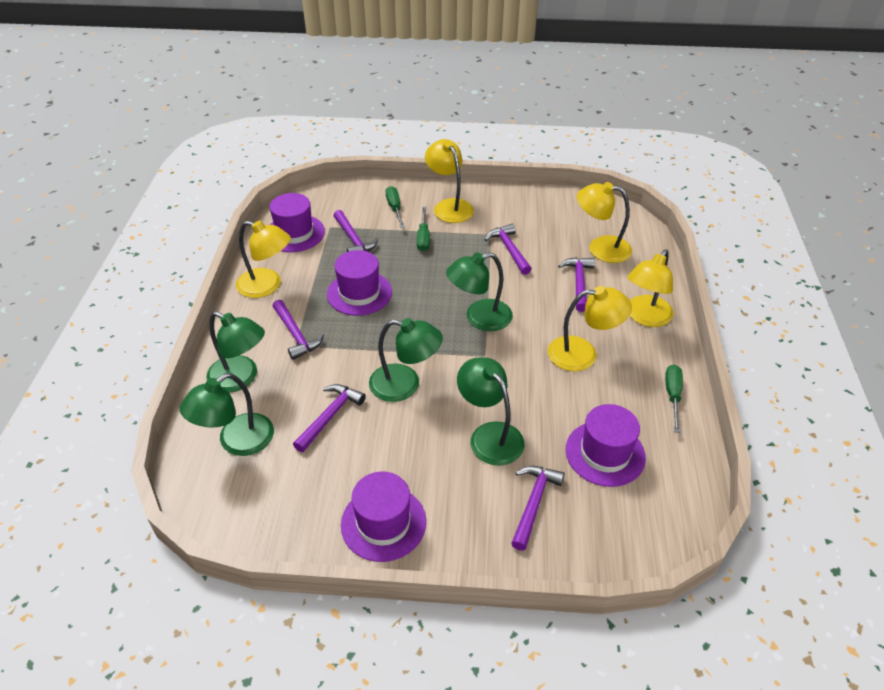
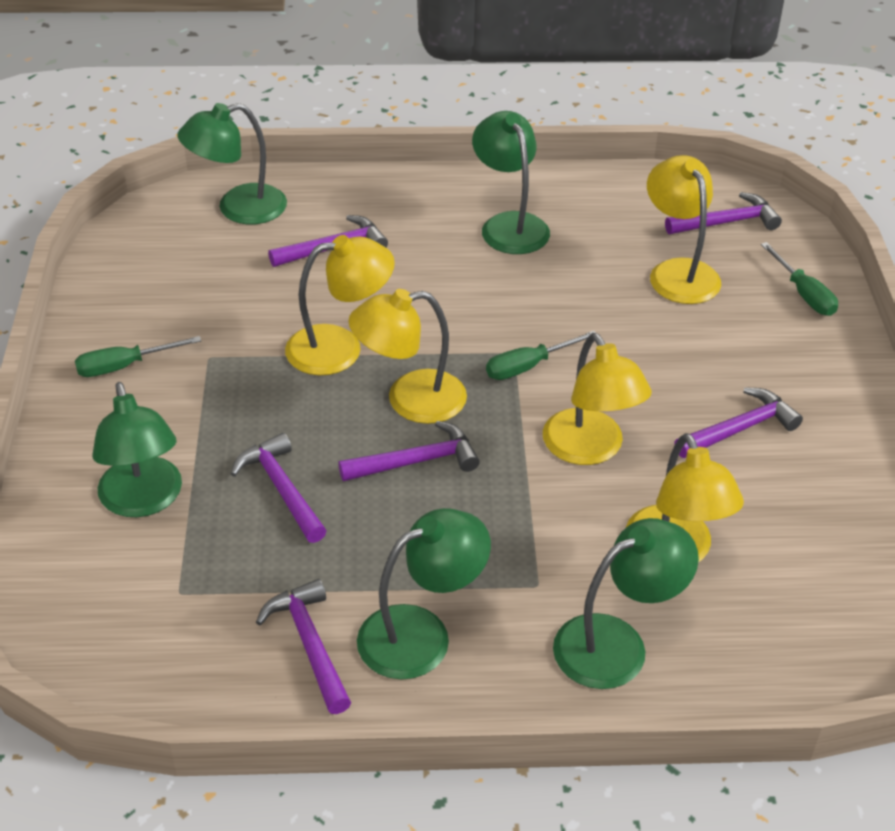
purple hat: 4 -> 0

